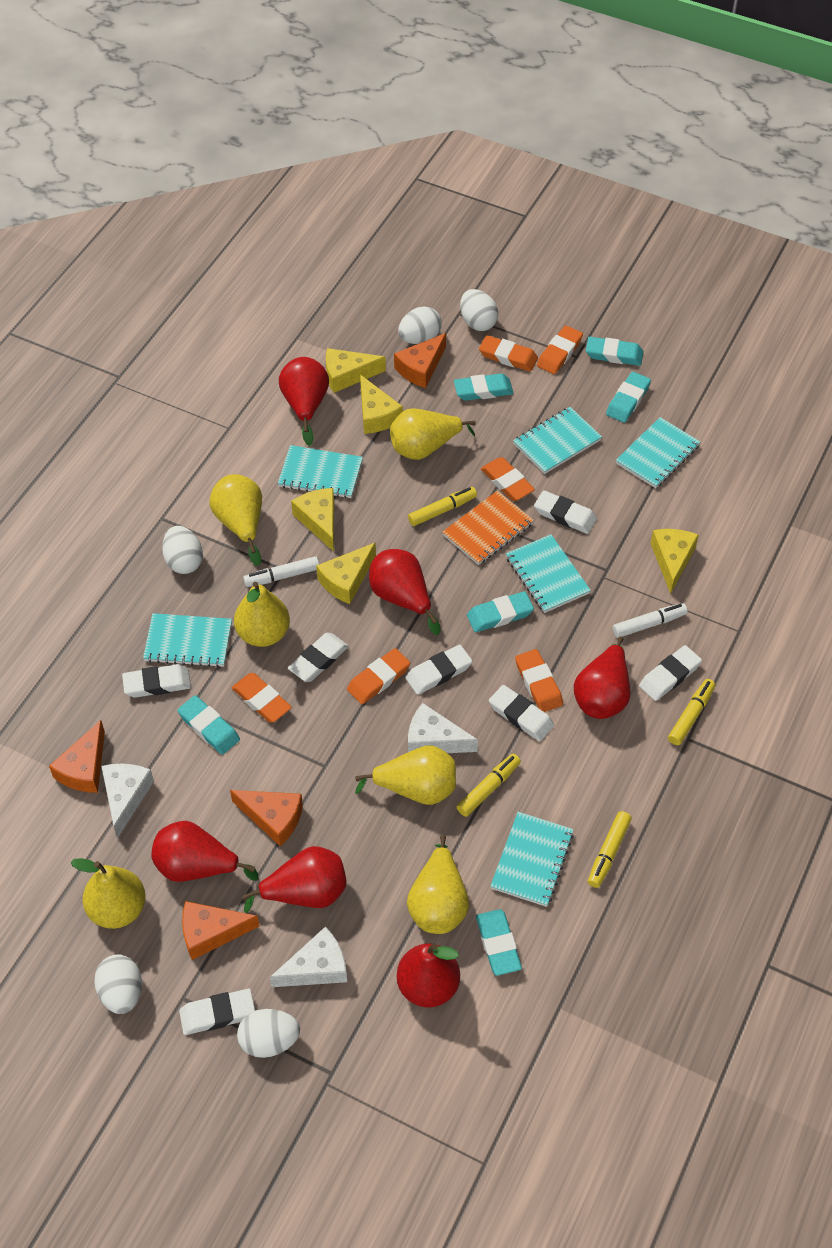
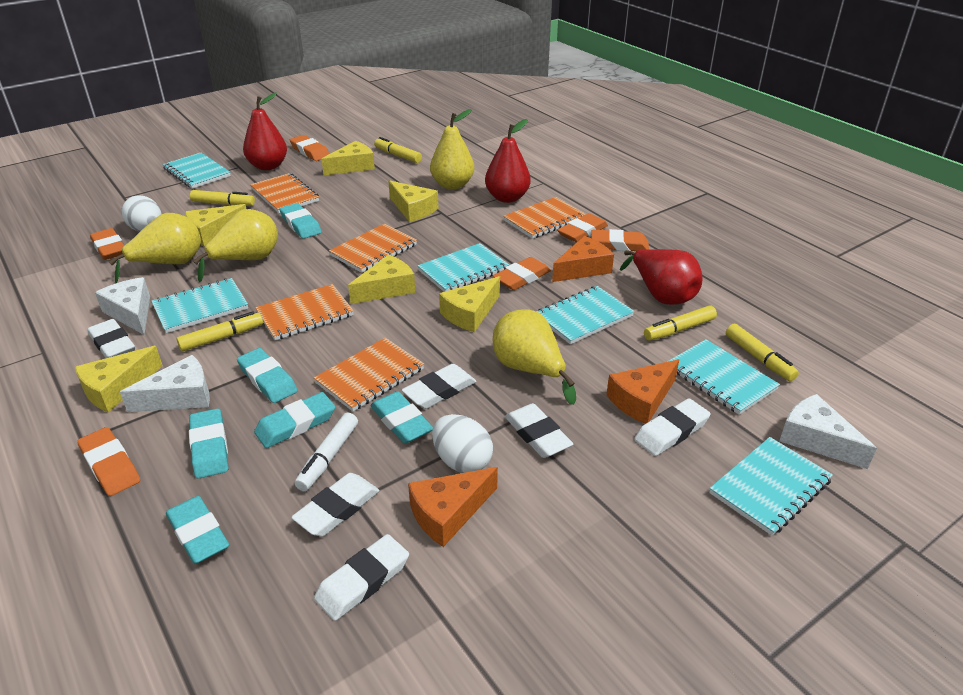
orange cheese: 4 -> 3
orange notebook: 1 -> 5
red pear: 6 -> 3
white egg: 5 -> 2
white eraser: 7 -> 6
white marker: 2 -> 1
yellow cheese: 5 -> 6
yellow marker: 4 -> 5
yellow pear: 6 -> 4

